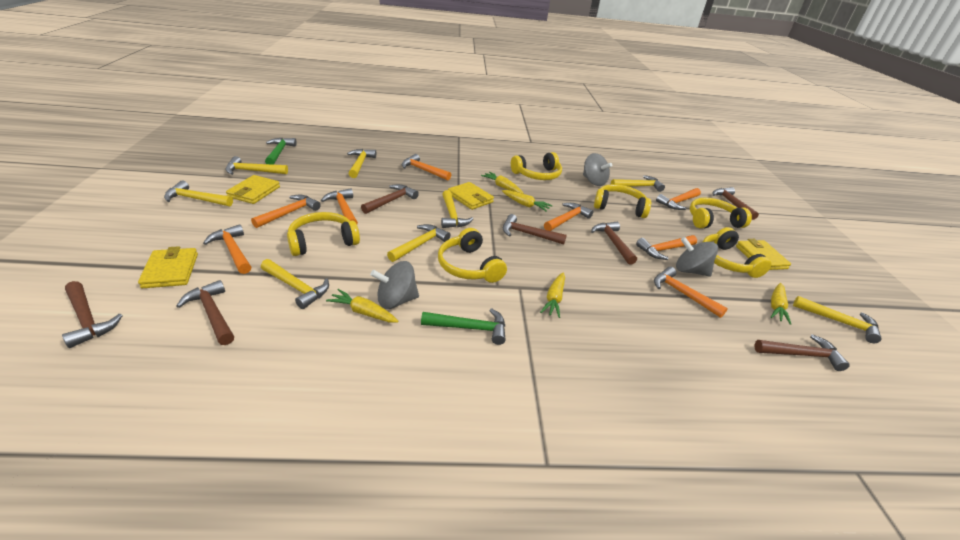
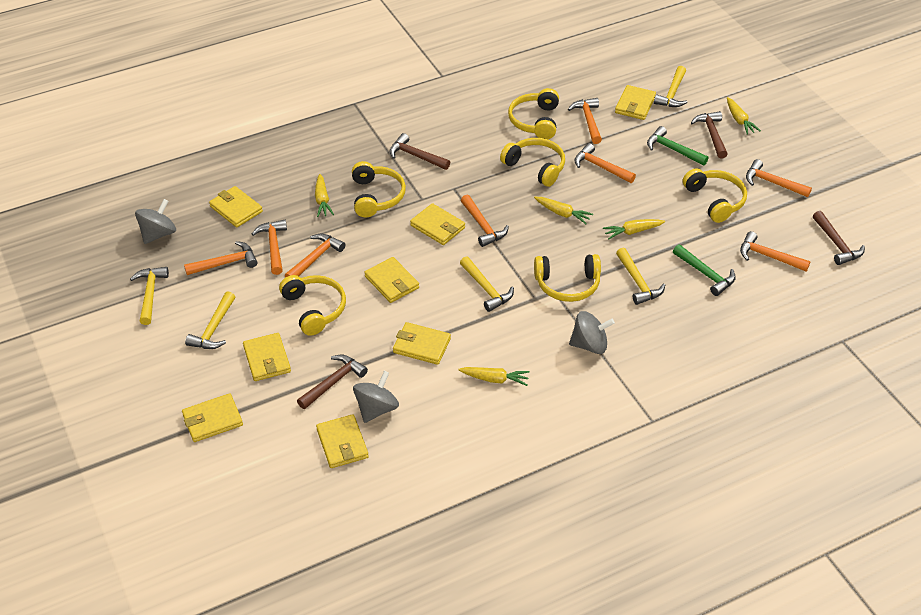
brown hammer: 7 -> 4
yellow hammer: 8 -> 5
yellow wallet: 4 -> 8

